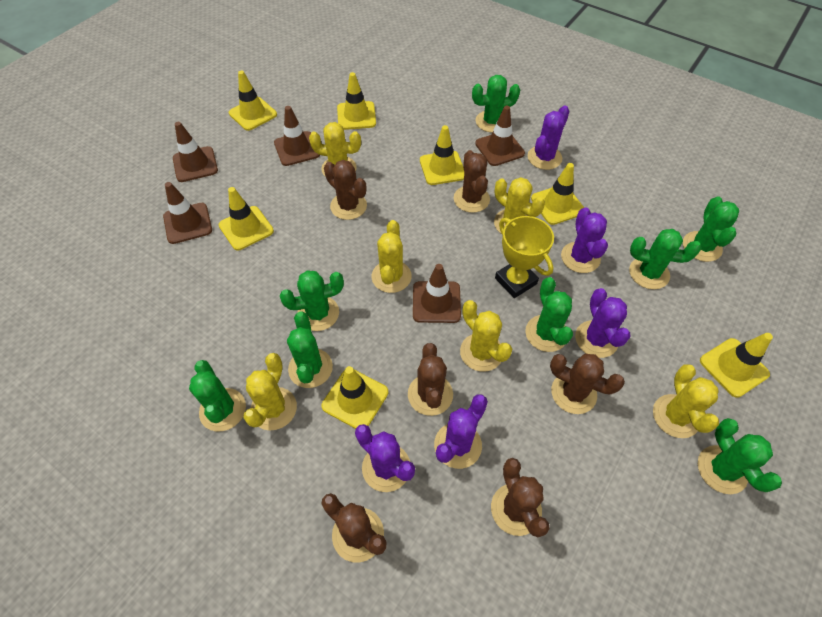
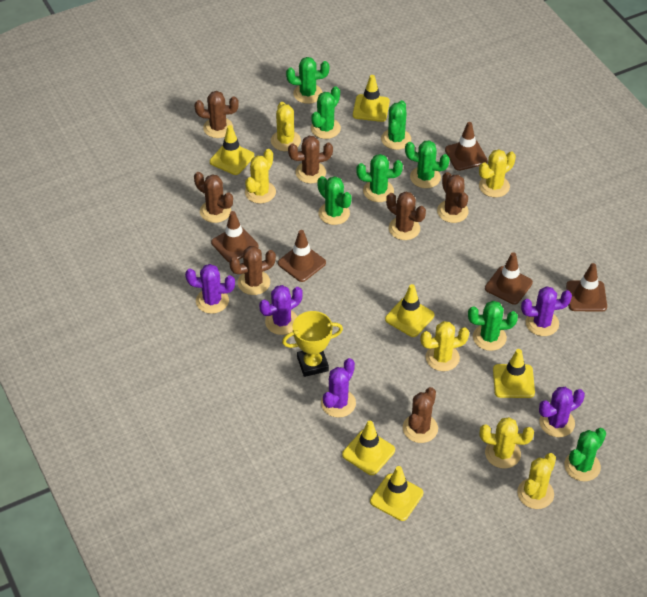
brown cactus: 6 -> 7
yellow traffic cone: 7 -> 6

